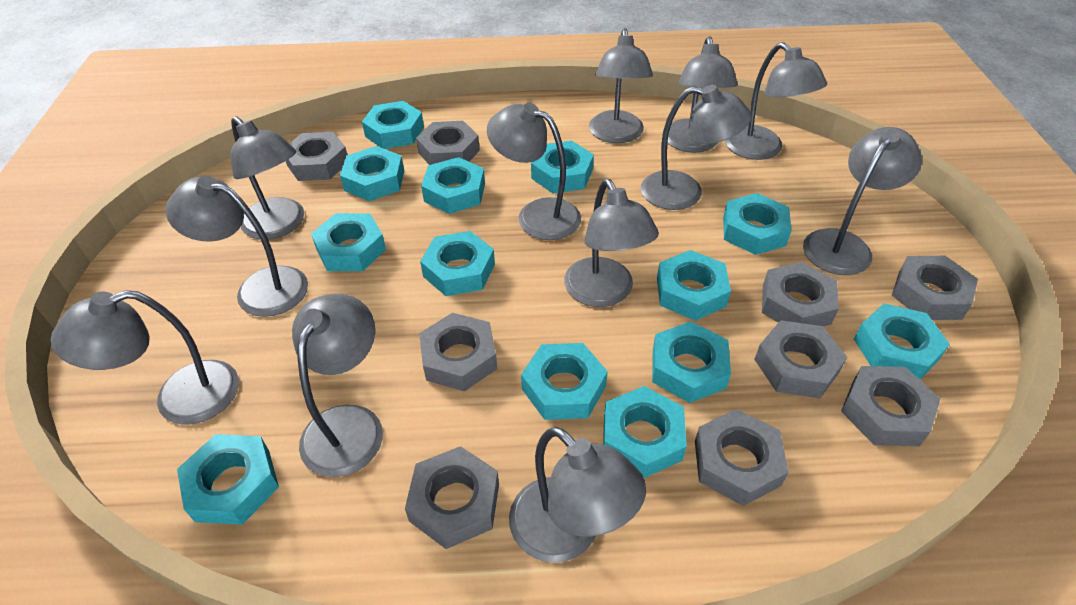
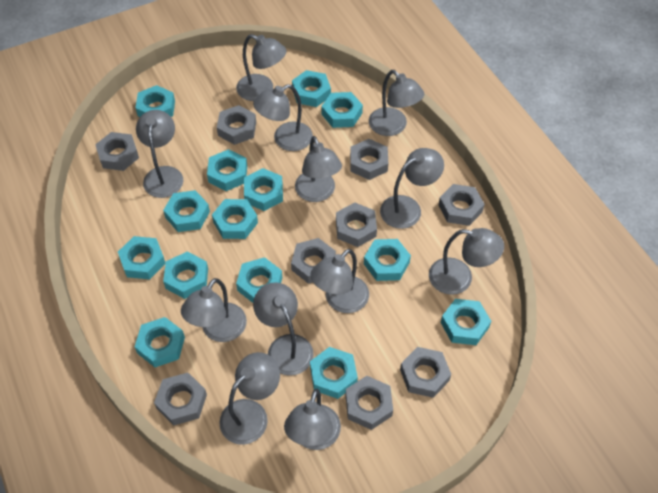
turquoise nut: 13 -> 14

